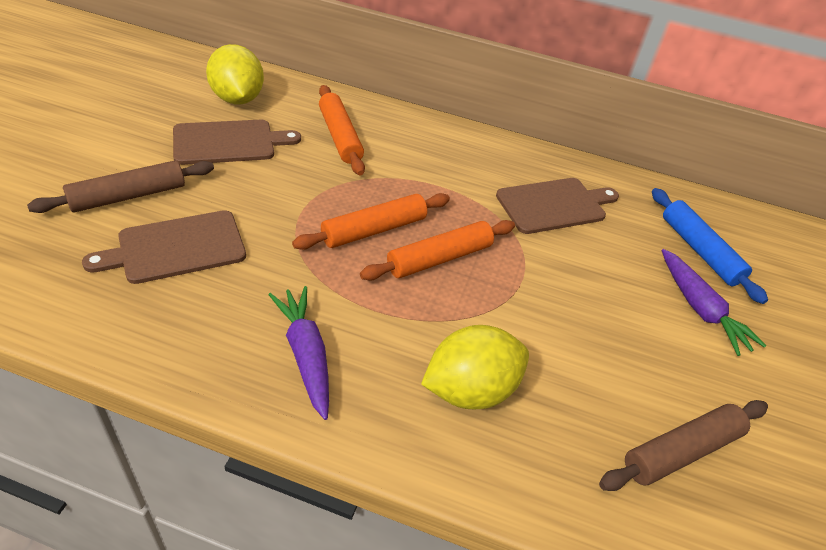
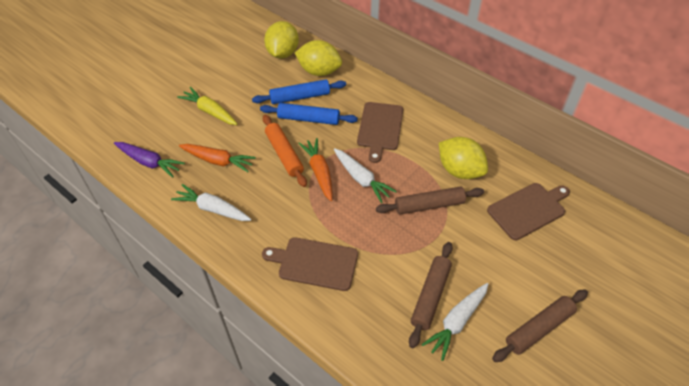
blue rolling pin: 1 -> 2
brown rolling pin: 2 -> 3
orange carrot: 0 -> 2
orange rolling pin: 3 -> 1
purple carrot: 2 -> 1
white carrot: 0 -> 3
yellow carrot: 0 -> 1
yellow lemon: 2 -> 3

